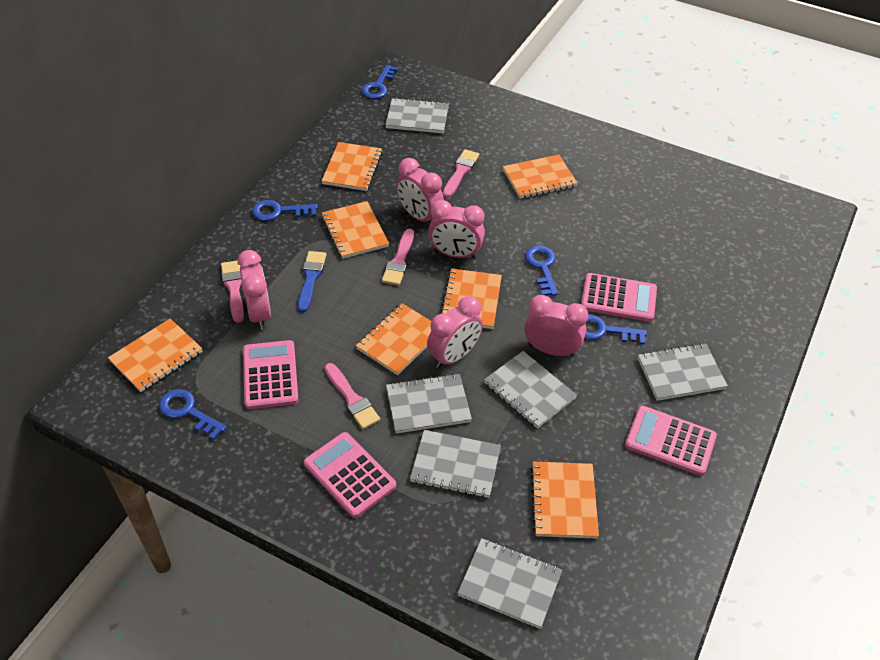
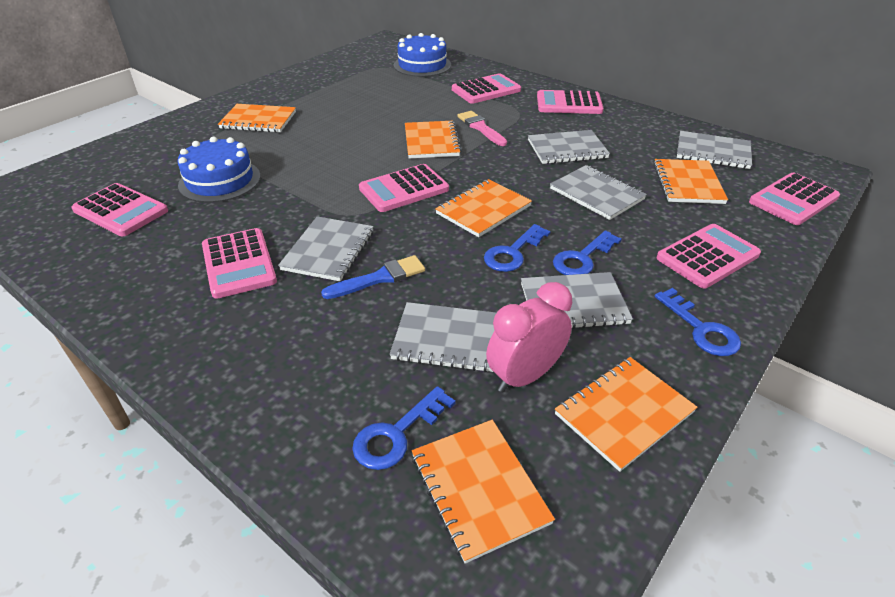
blue cake: 0 -> 2
blue key: 5 -> 4
orange notebook: 7 -> 6
pink brush: 4 -> 1
pink calculator: 4 -> 7
pink clock: 5 -> 1

